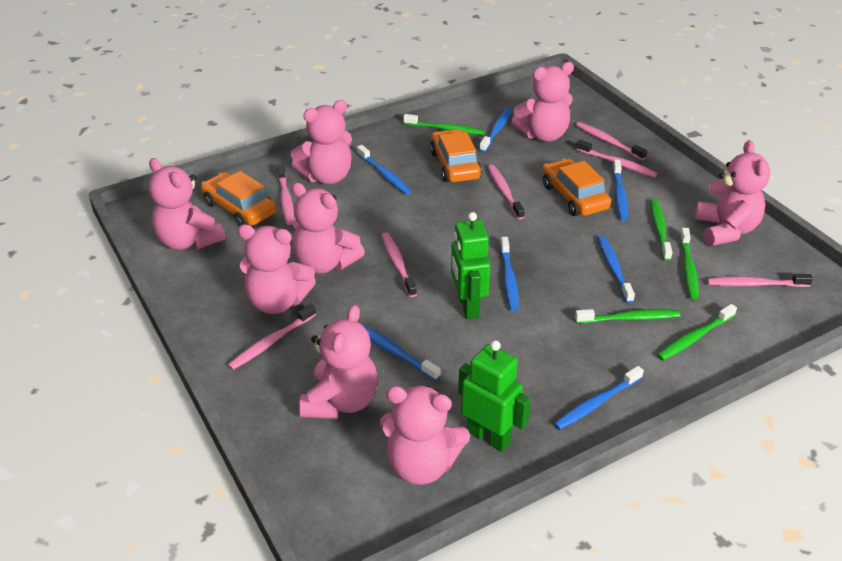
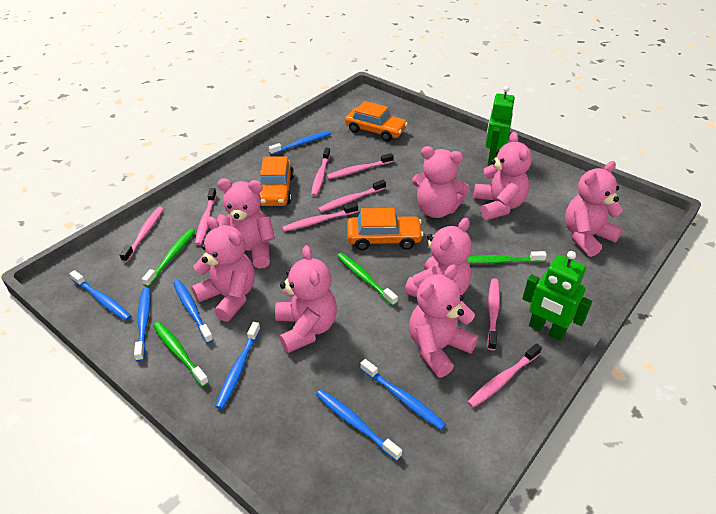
green toothbrush: 5 -> 4
pink toothbrush: 7 -> 8

